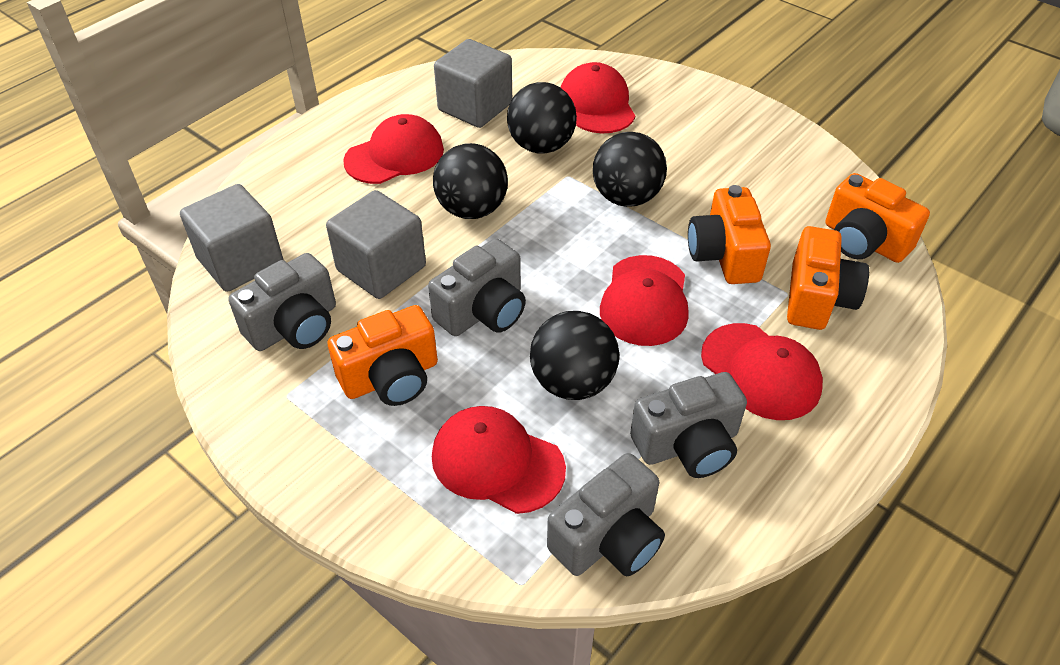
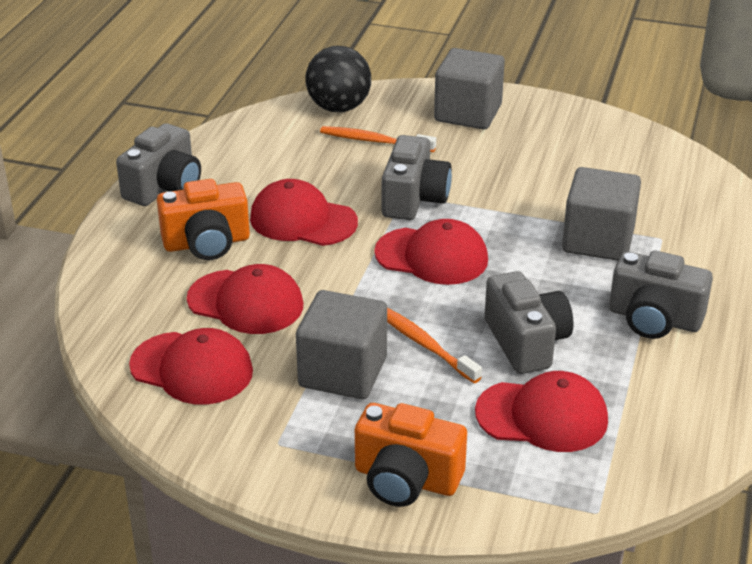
black ball: 4 -> 1
orange camera: 4 -> 2
orange toothbrush: 0 -> 2

